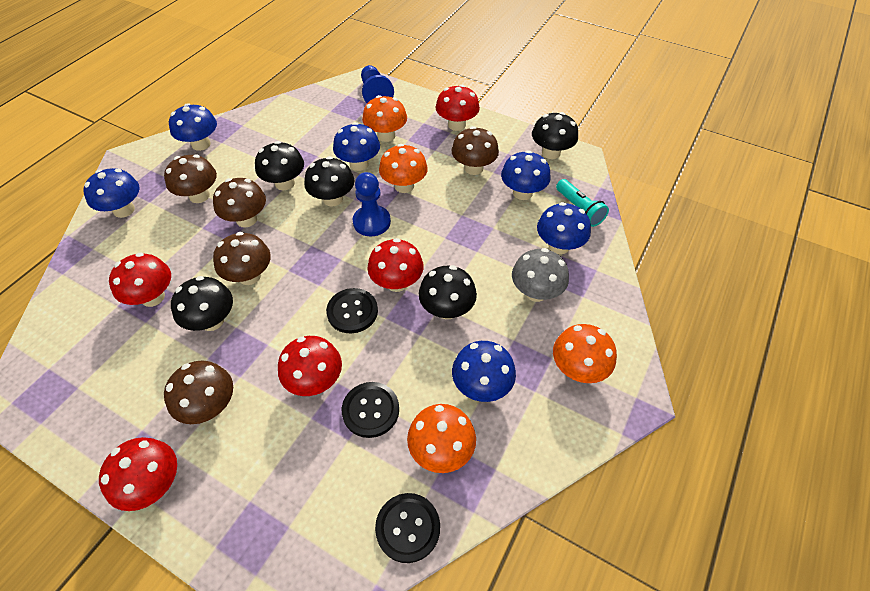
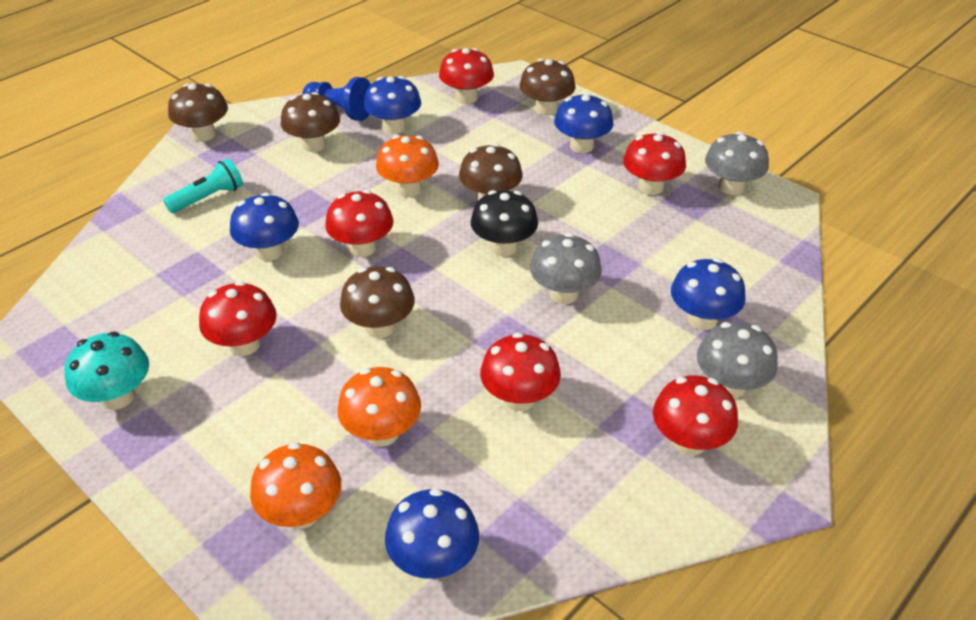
black button: 3 -> 0
black mushroom: 5 -> 1
blue mushroom: 6 -> 5
blue pawn: 2 -> 1
grey mushroom: 1 -> 3
orange mushroom: 4 -> 3
red mushroom: 5 -> 6
turquoise mushroom: 0 -> 1

